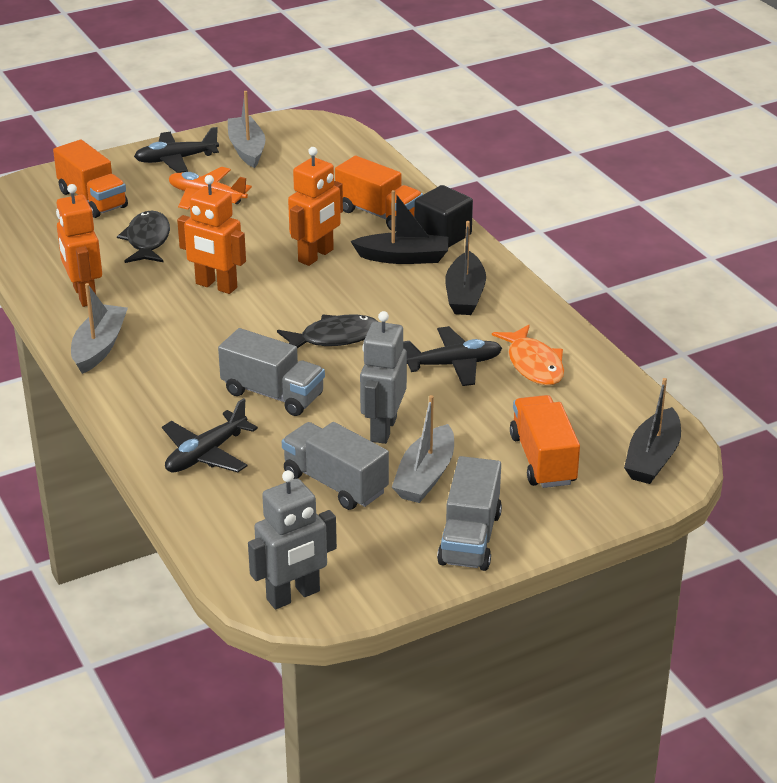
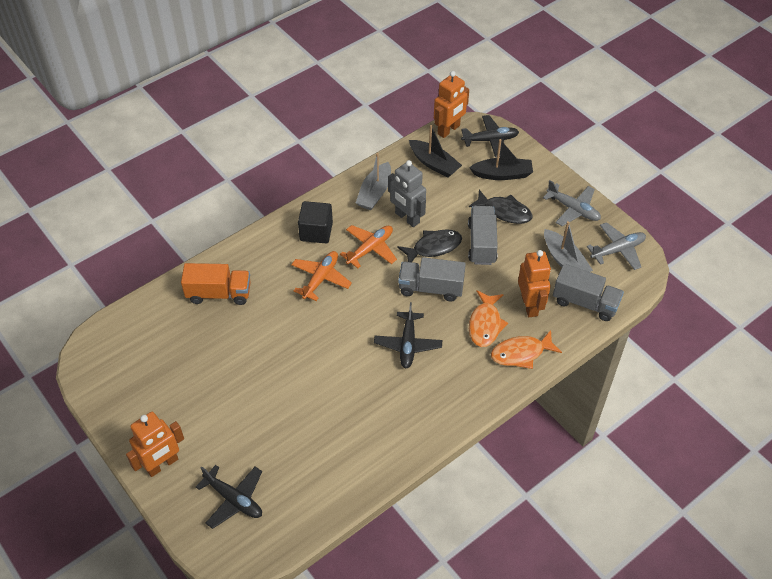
black boat: 3 -> 2
grey boat: 3 -> 2
grey plane: 0 -> 2
grey robot: 2 -> 1
orange fish: 1 -> 2
orange plane: 1 -> 2
orange truck: 3 -> 1

